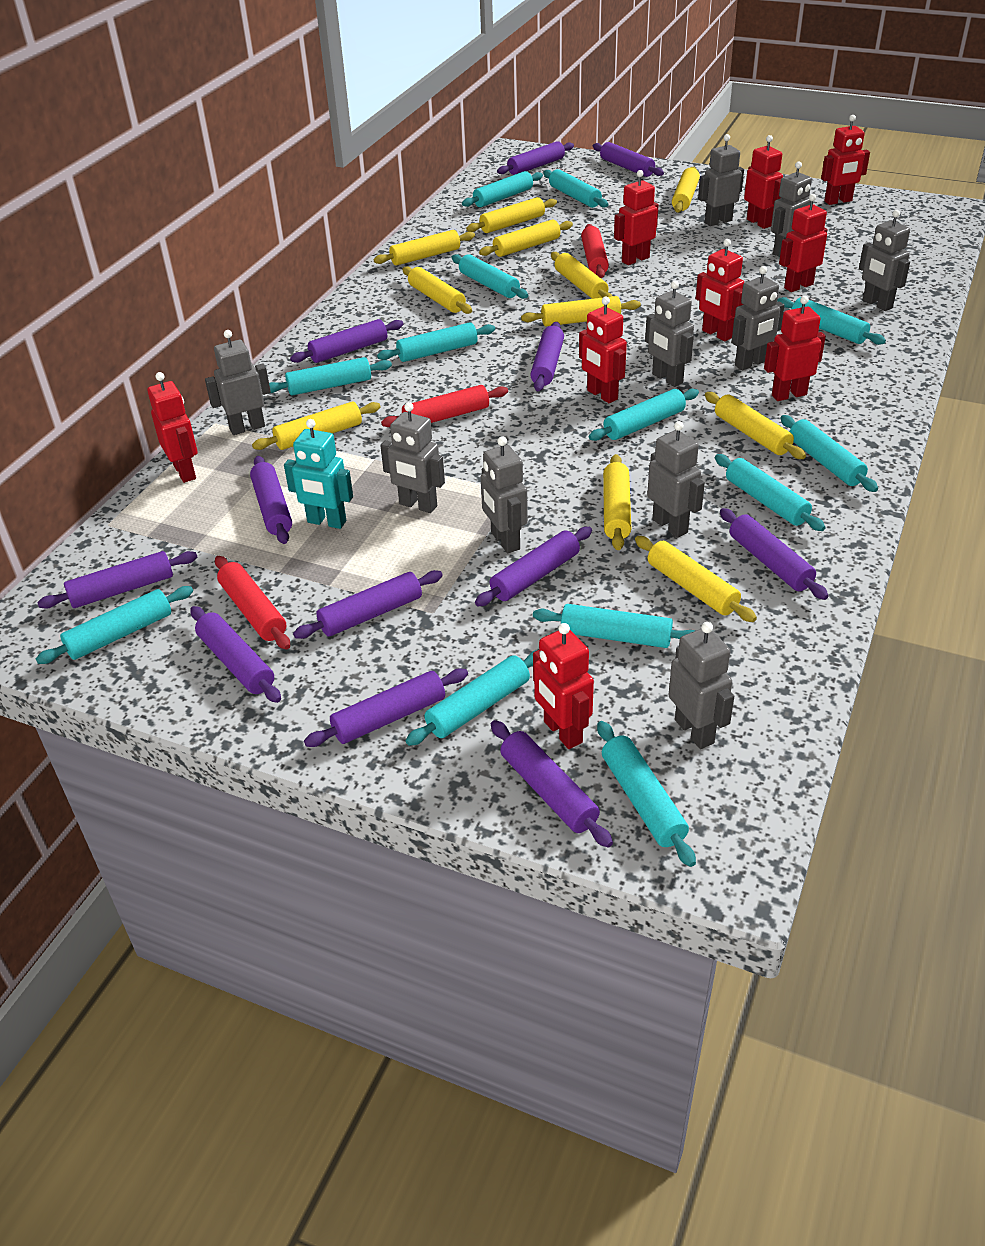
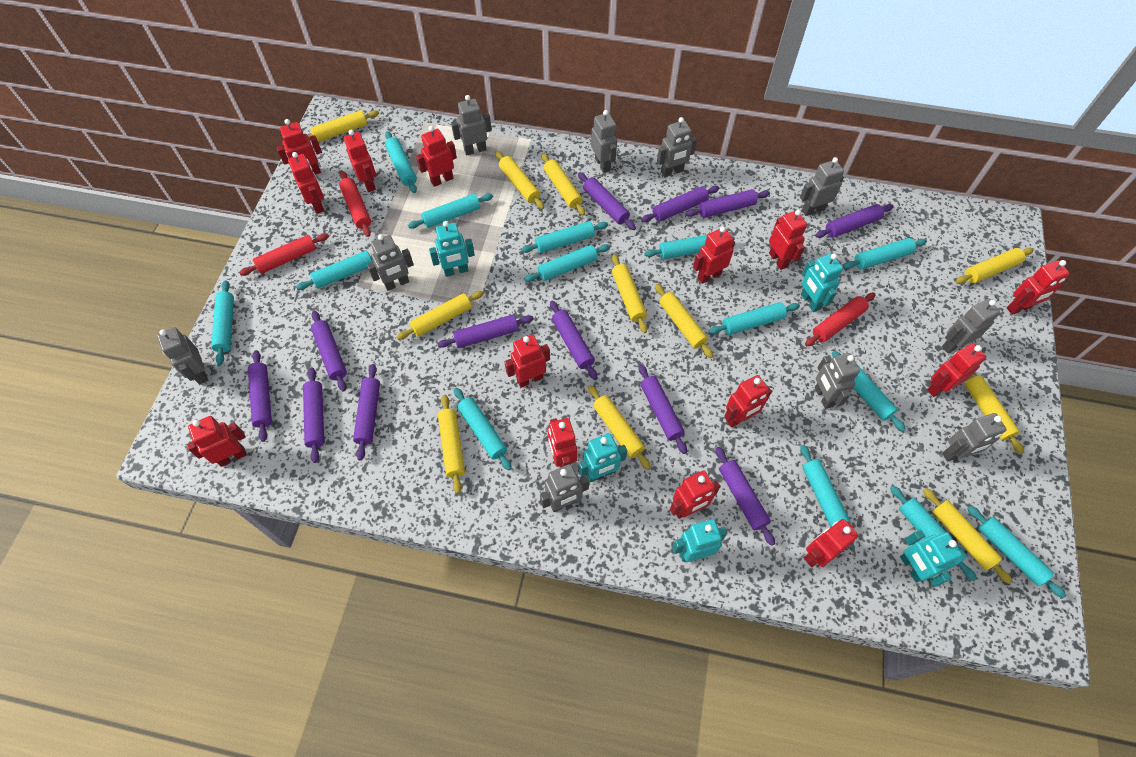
red robot: 9 -> 14
turquoise robot: 1 -> 5
turquoise rolling pin: 13 -> 14

